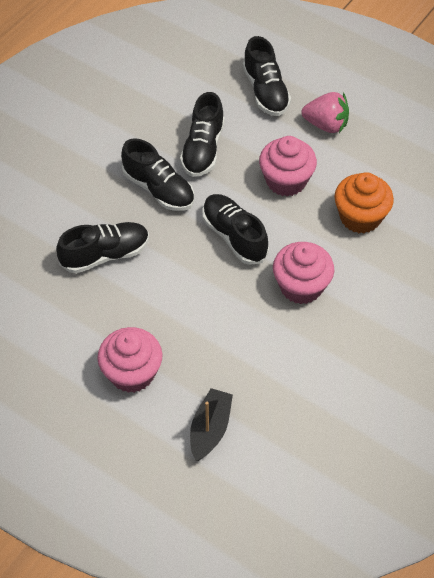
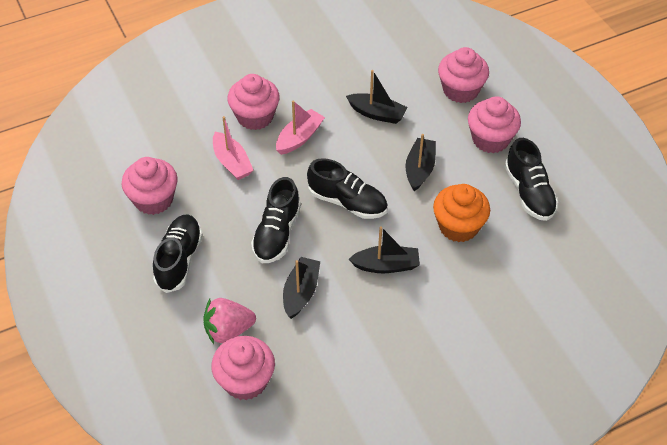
black boat: 1 -> 4
black shoe: 5 -> 4
pink boat: 0 -> 2
pink cupcake: 3 -> 5

